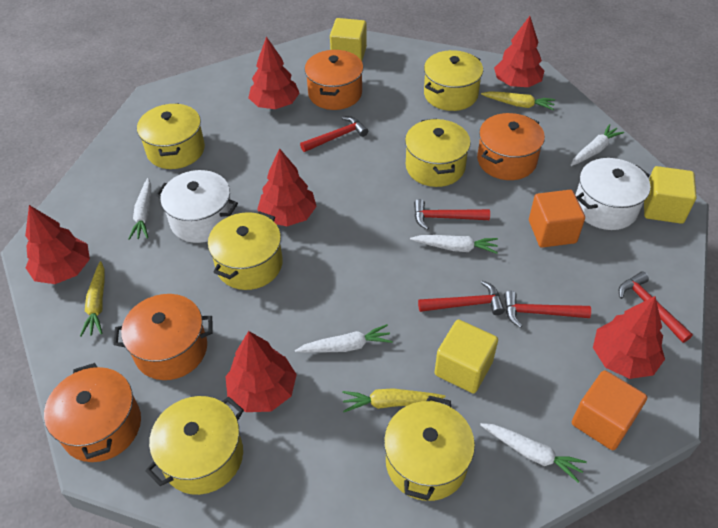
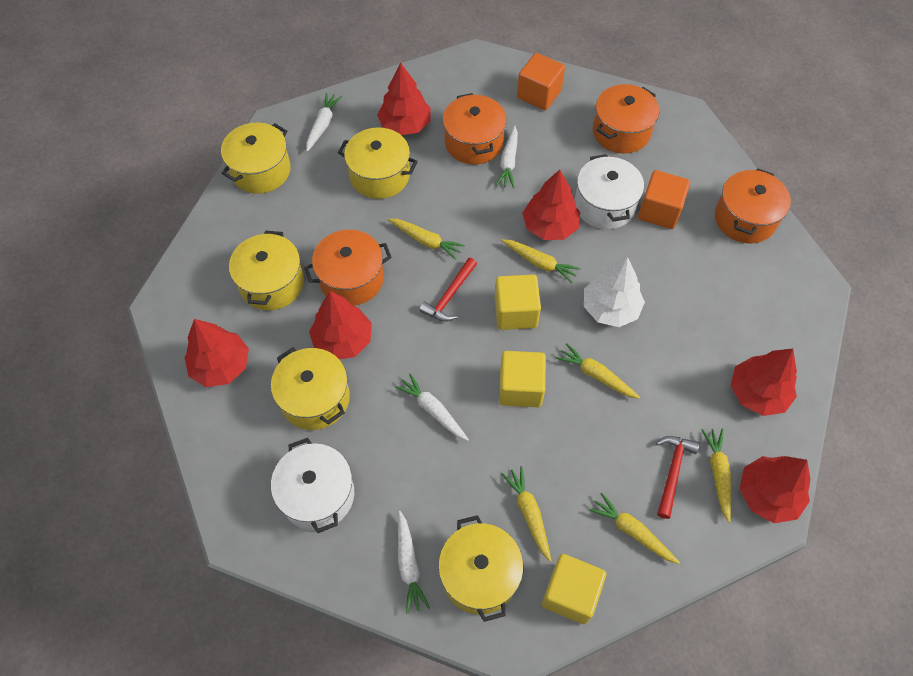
red hammer: 5 -> 2
white carrot: 5 -> 4
white tree: 0 -> 1
yellow carrot: 3 -> 6
yellow pot: 6 -> 5

